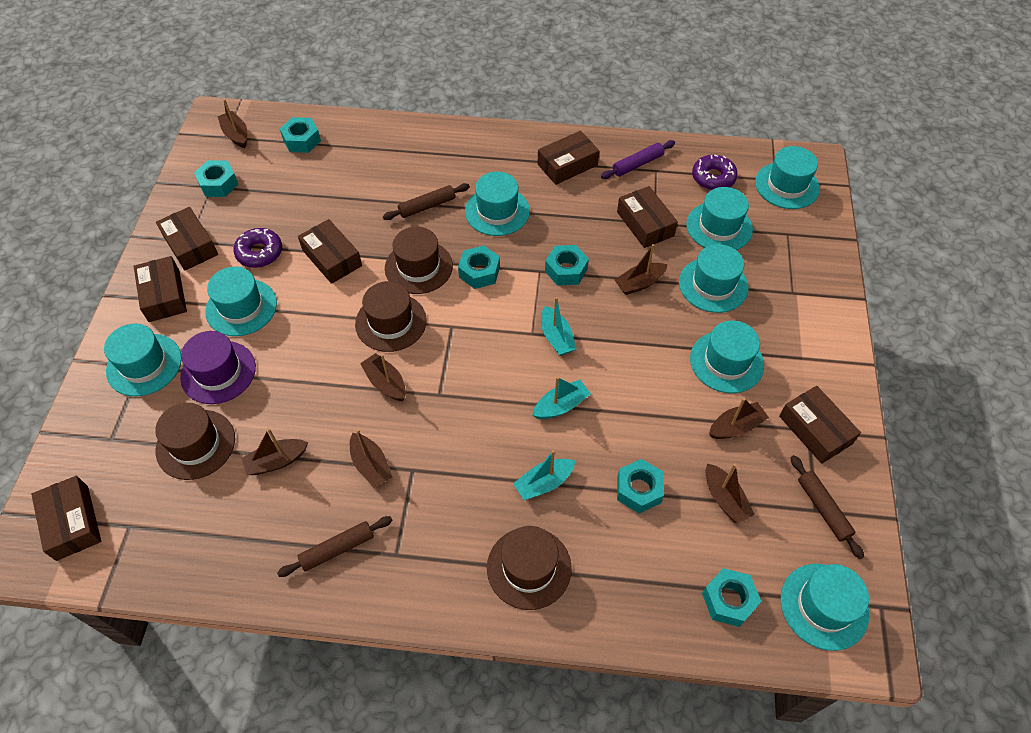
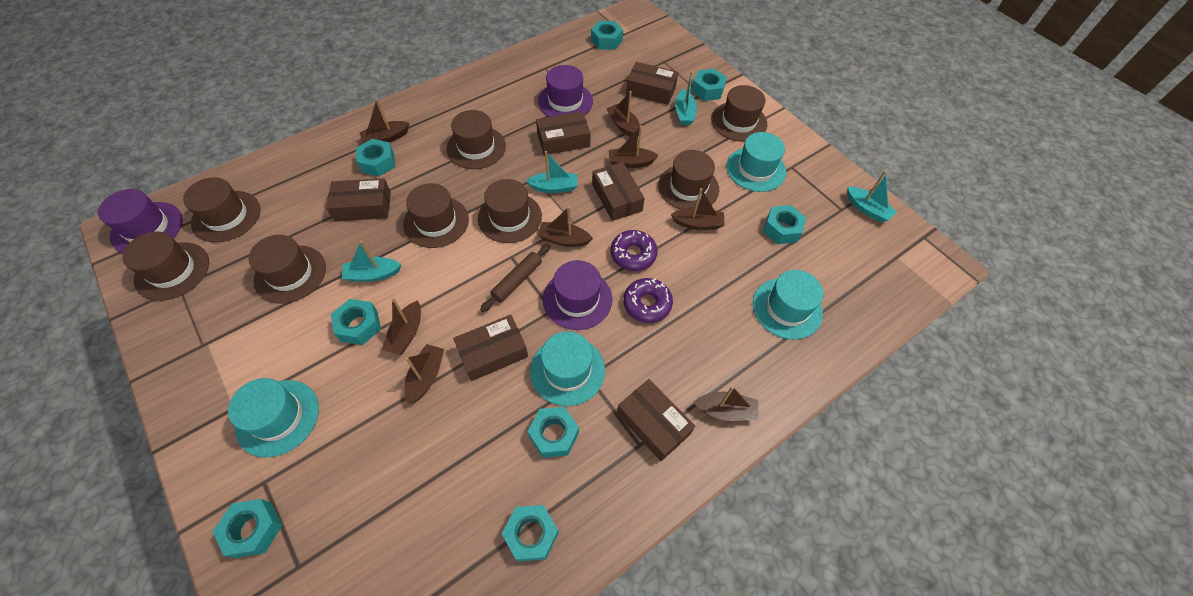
brown boat: 7 -> 8
brown box: 7 -> 6
brown hat: 4 -> 8
brown rolling pin: 3 -> 1
purple hat: 1 -> 3
purple rolling pin: 1 -> 0
turquoise boat: 3 -> 4
turquoise hat: 8 -> 4
turquoise nut: 6 -> 8

